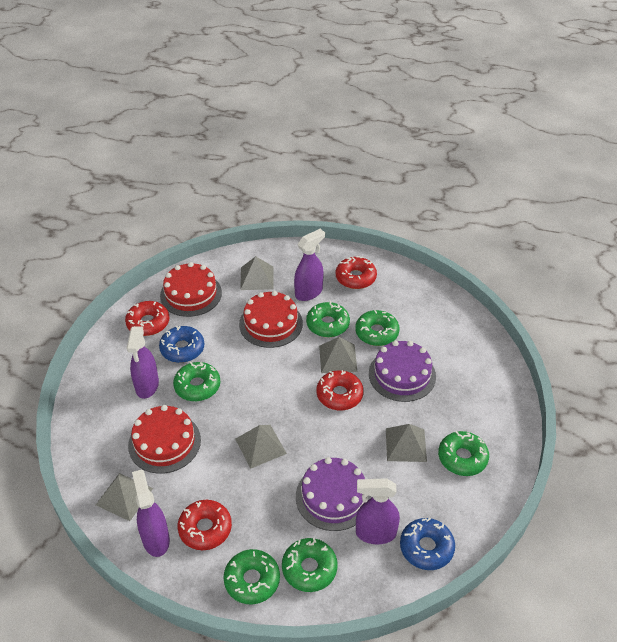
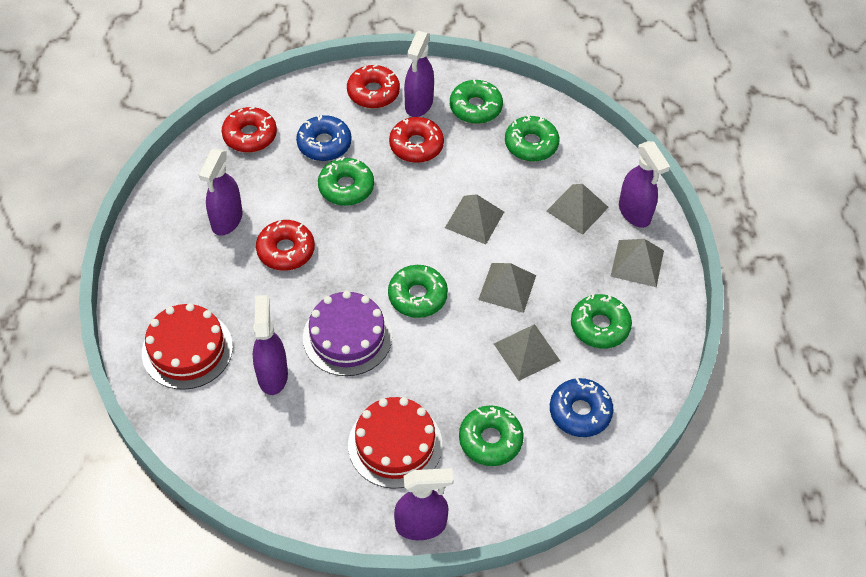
purple cake: 2 -> 1
purple spray bottle: 4 -> 5
red cake: 3 -> 2

